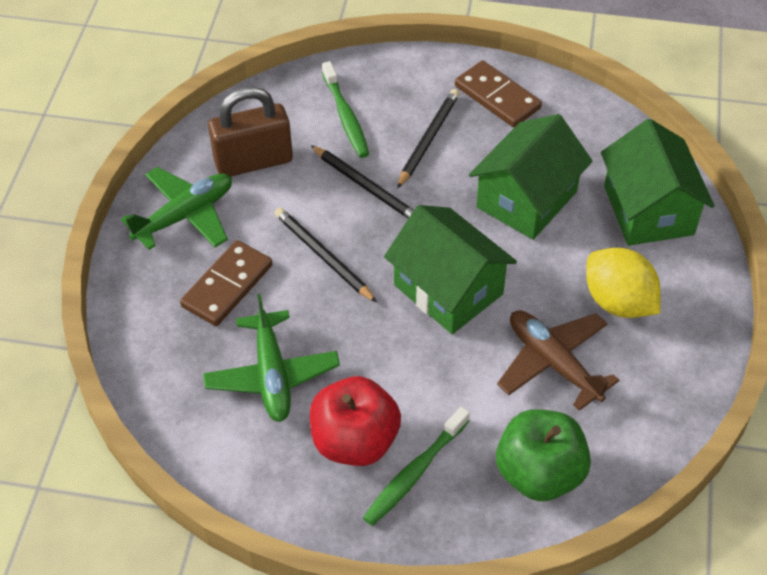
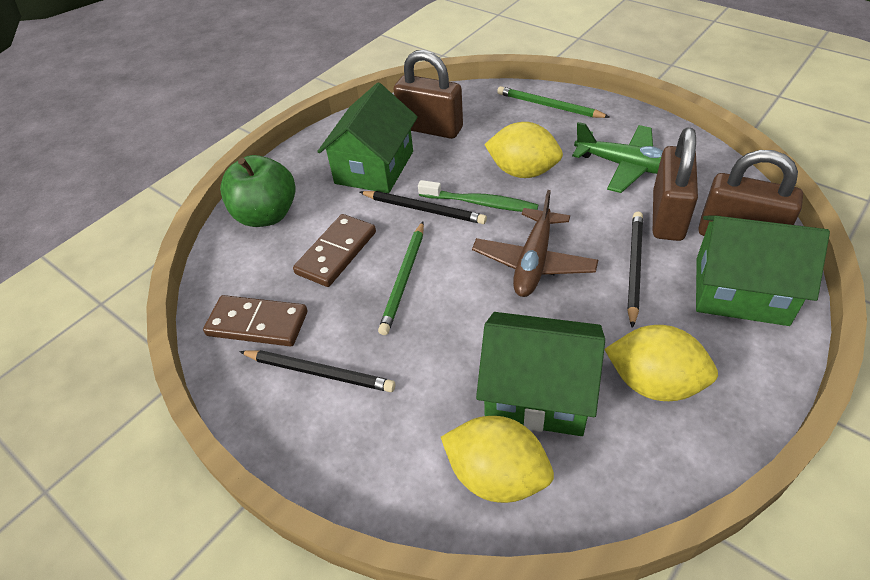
brown padlock: 1 -> 3
green pencil: 0 -> 2
green plane: 2 -> 1
green toothbrush: 2 -> 1
red apple: 1 -> 0
yellow lemon: 1 -> 3

